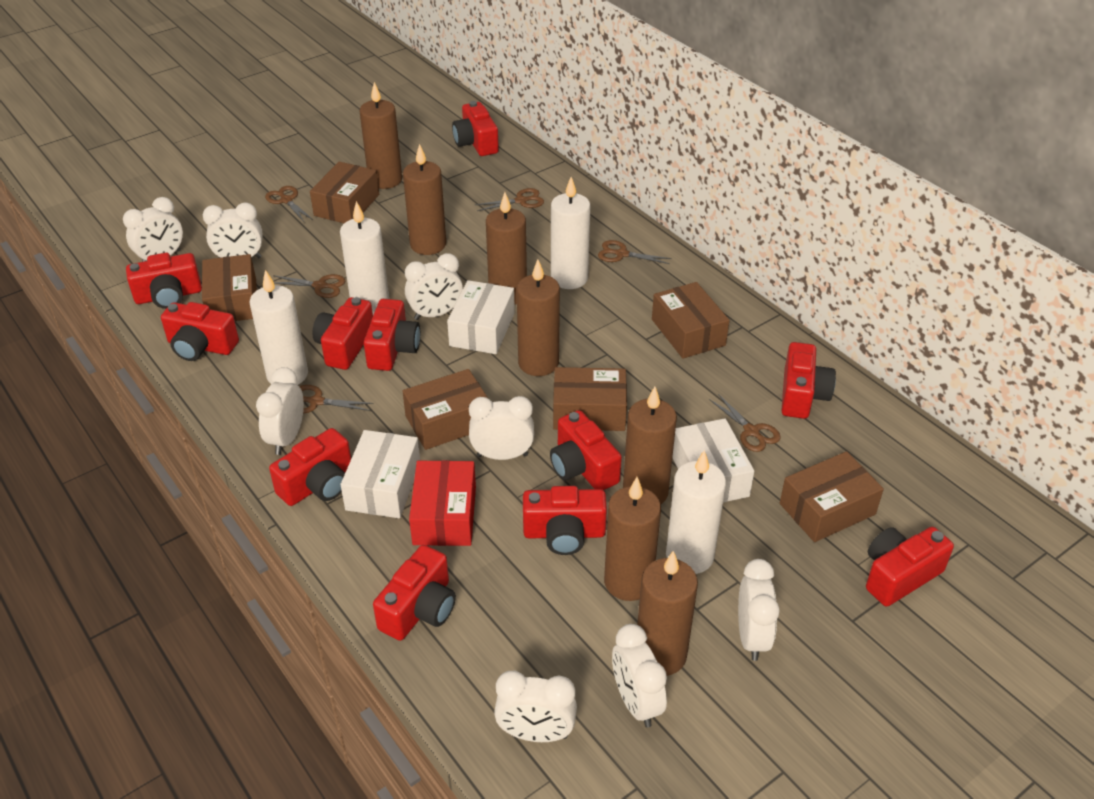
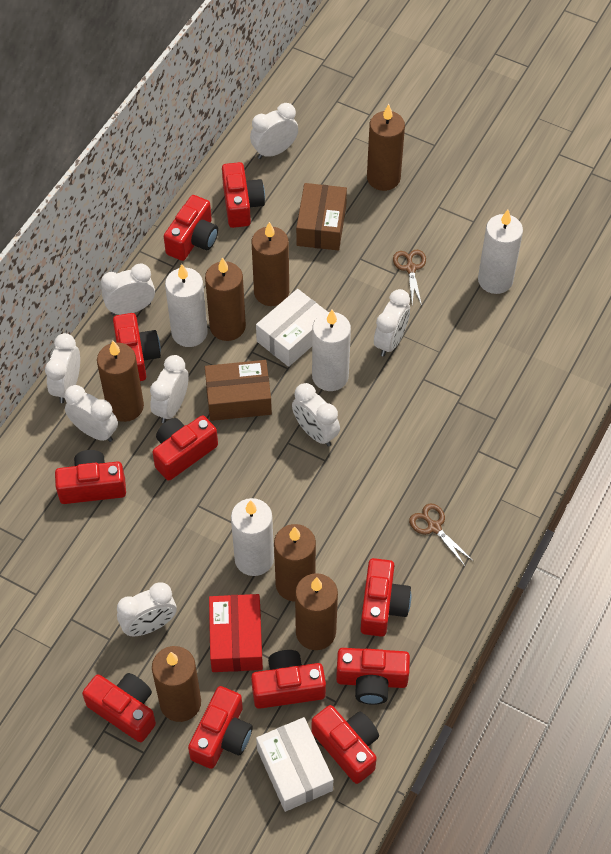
brown box: 6 -> 2
brown scissors: 6 -> 2
white box: 3 -> 2

